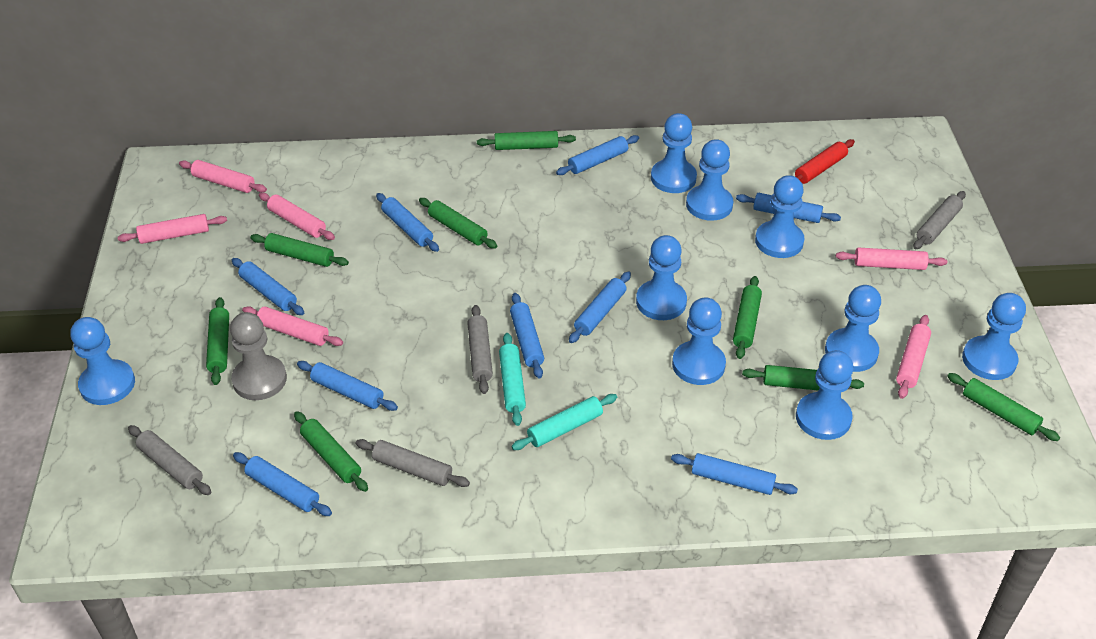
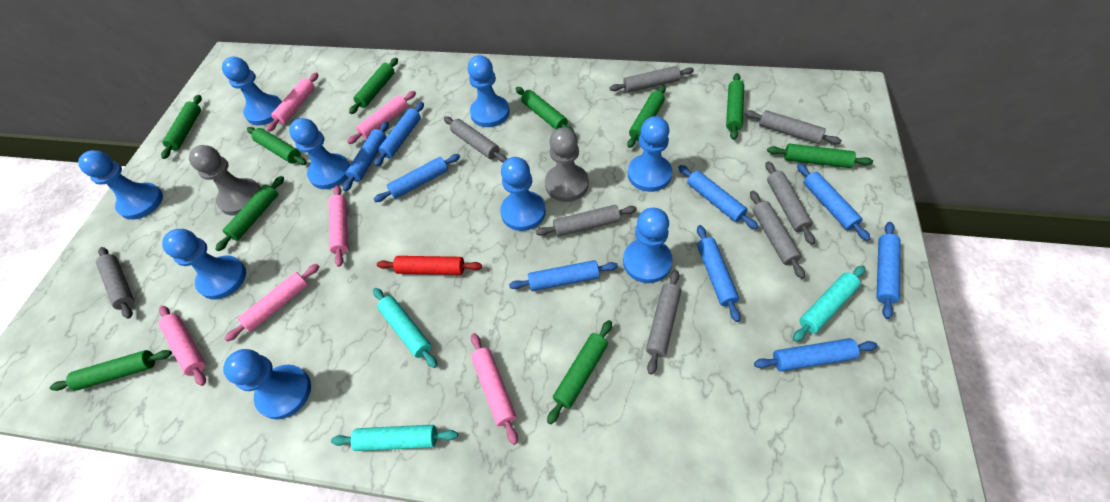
green rolling pin: 8 -> 10
grey pawn: 1 -> 2
grey rolling pin: 4 -> 8
turquoise rolling pin: 2 -> 3

